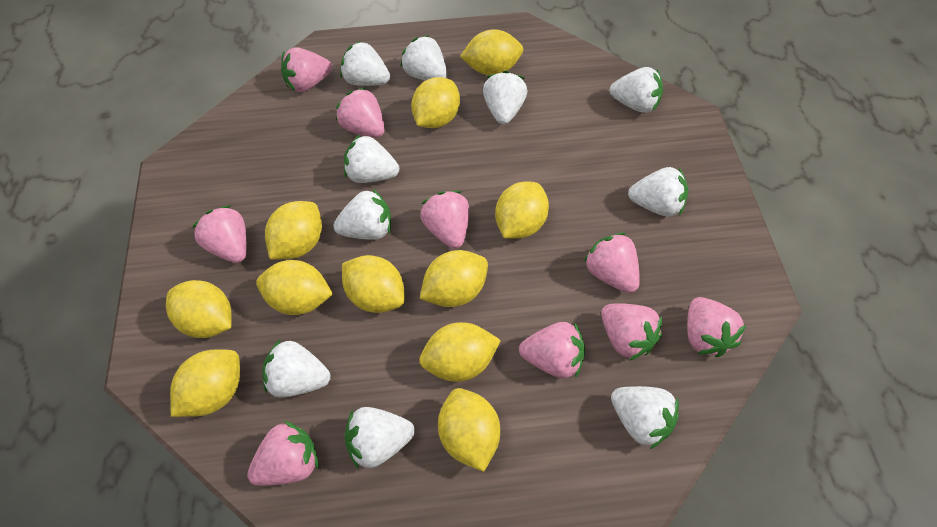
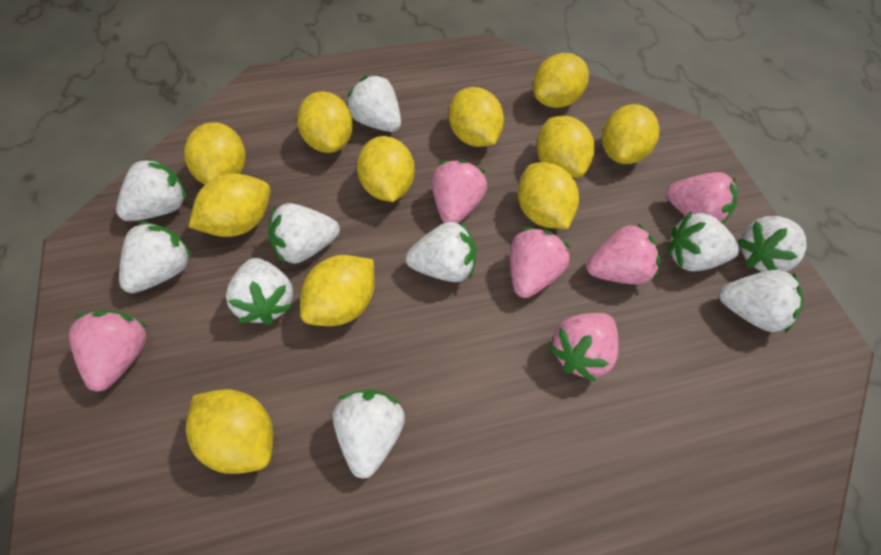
pink strawberry: 9 -> 6

